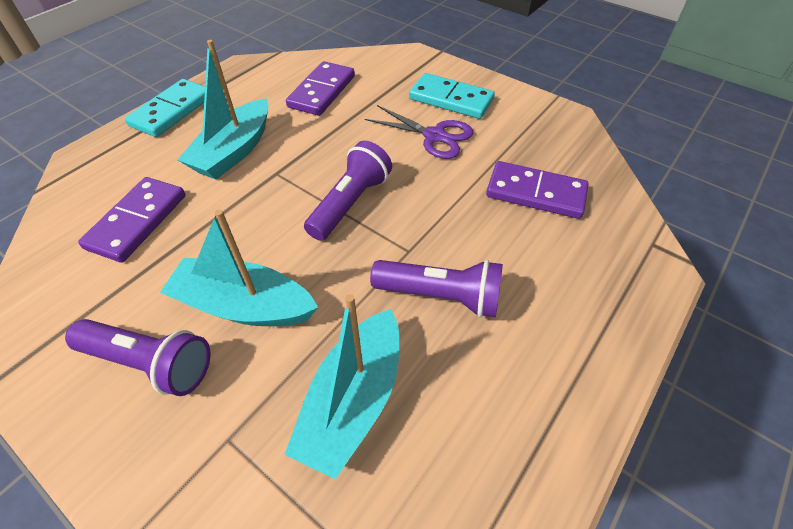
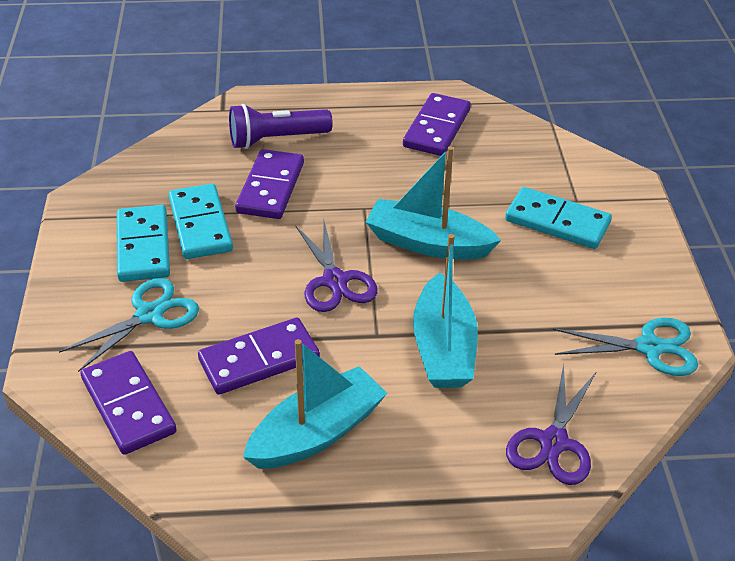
purple domino: 3 -> 4
purple flashlight: 3 -> 1
purple scissors: 1 -> 2
turquoise domino: 2 -> 3
turquoise scissors: 0 -> 2

